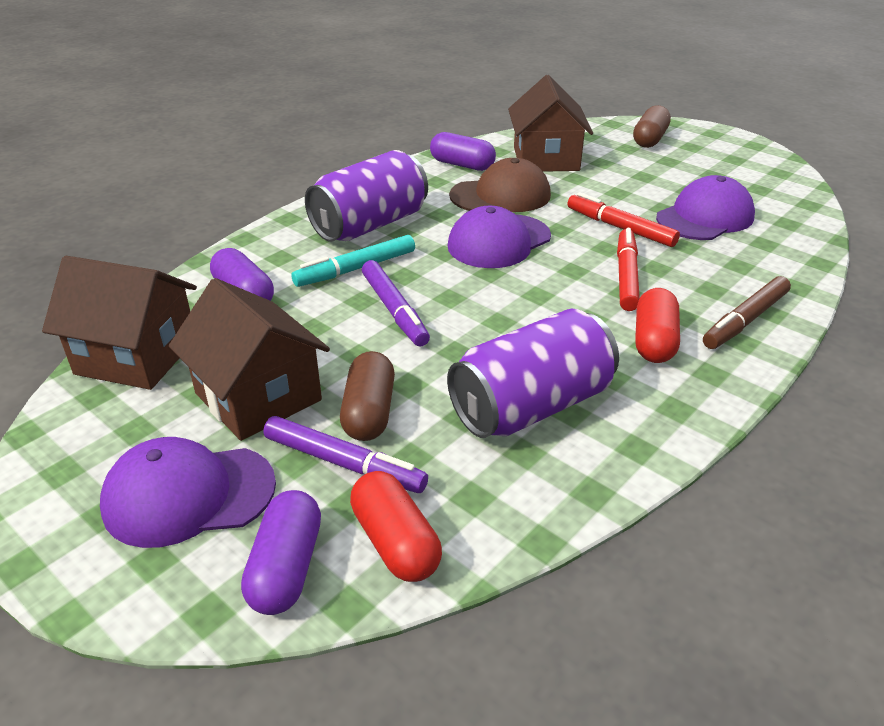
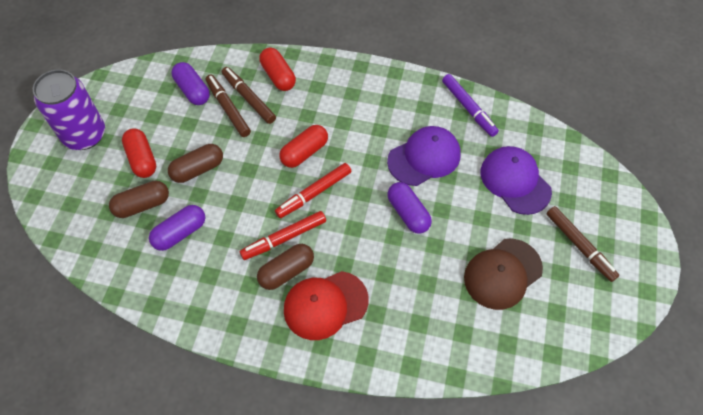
brown capsule: 2 -> 3
brown house: 3 -> 0
brown marker: 1 -> 3
purple can: 2 -> 1
purple cap: 3 -> 2
purple marker: 2 -> 1
red cap: 0 -> 1
red capsule: 2 -> 3
turquoise marker: 1 -> 0

